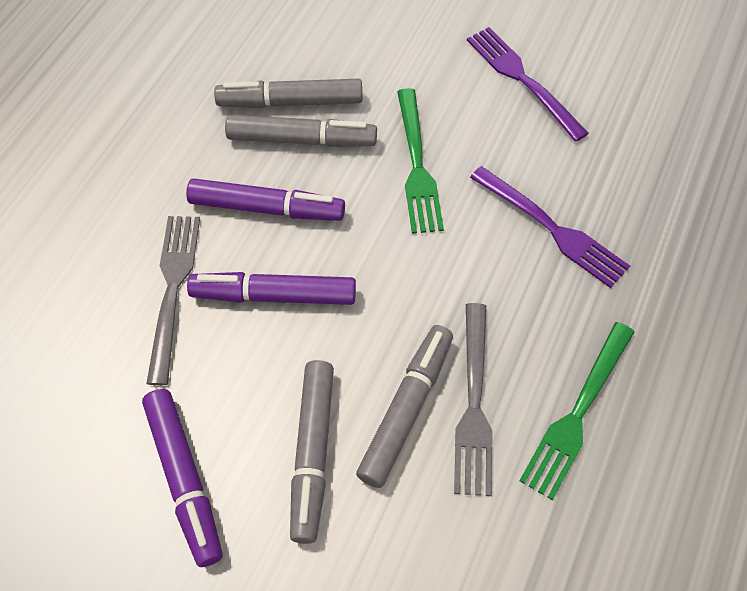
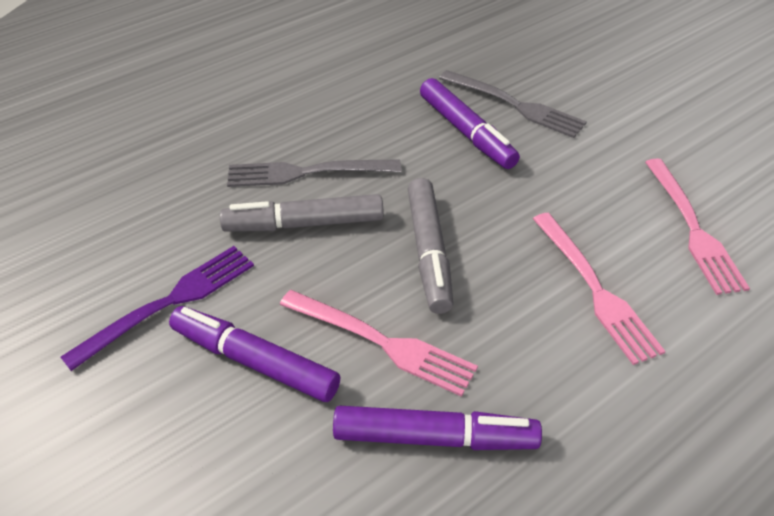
green fork: 2 -> 0
grey marker: 4 -> 2
pink fork: 0 -> 3
purple fork: 2 -> 1

